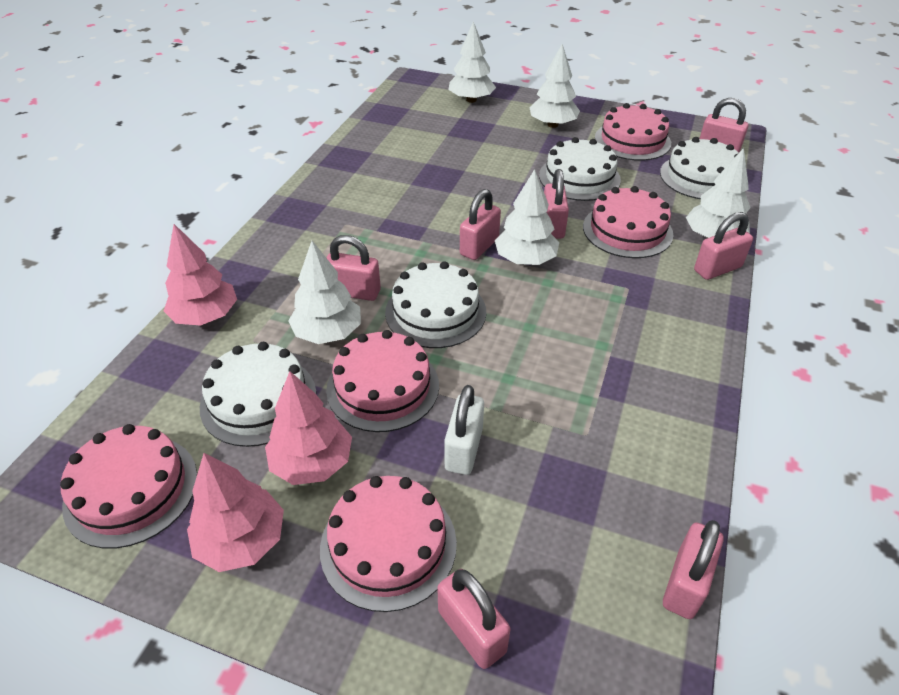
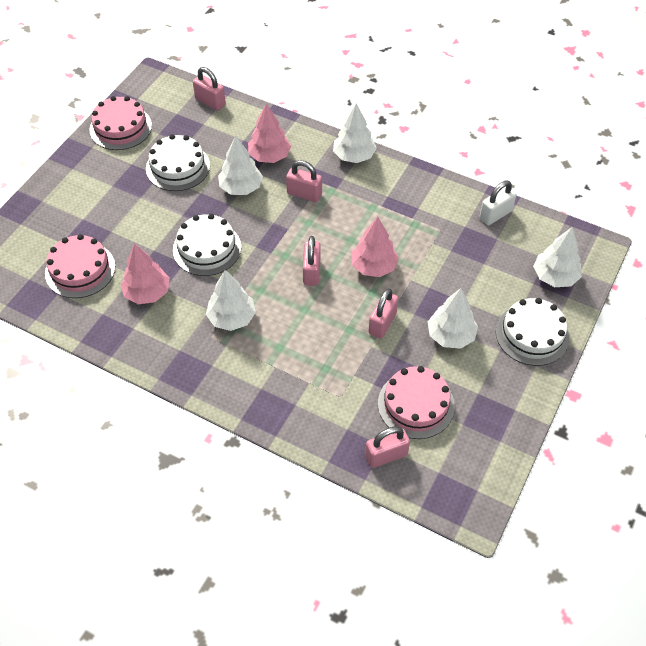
pink cake: 5 -> 3
pink padlock: 7 -> 5
white cake: 4 -> 3

